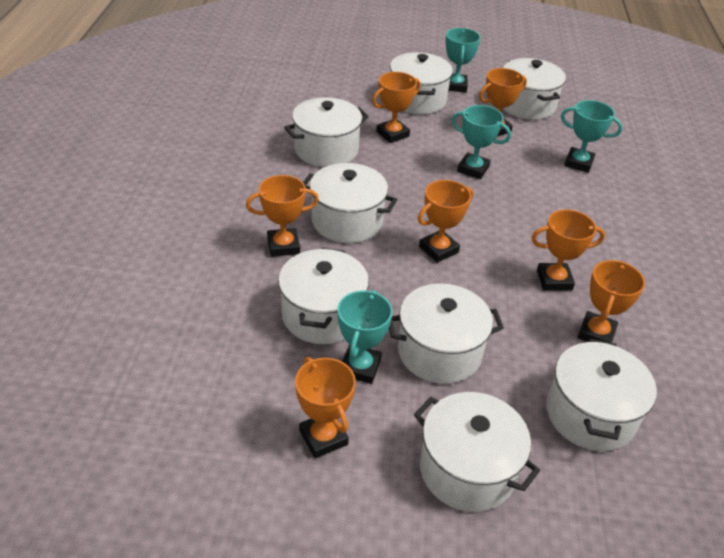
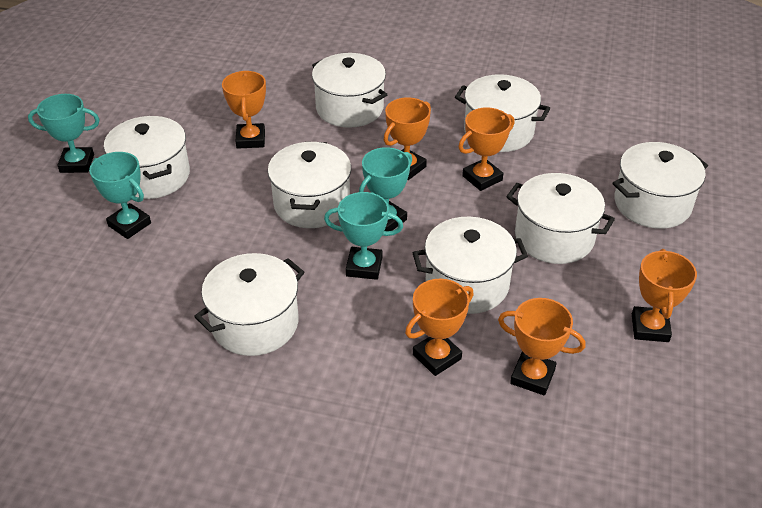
orange trophy: 7 -> 6

